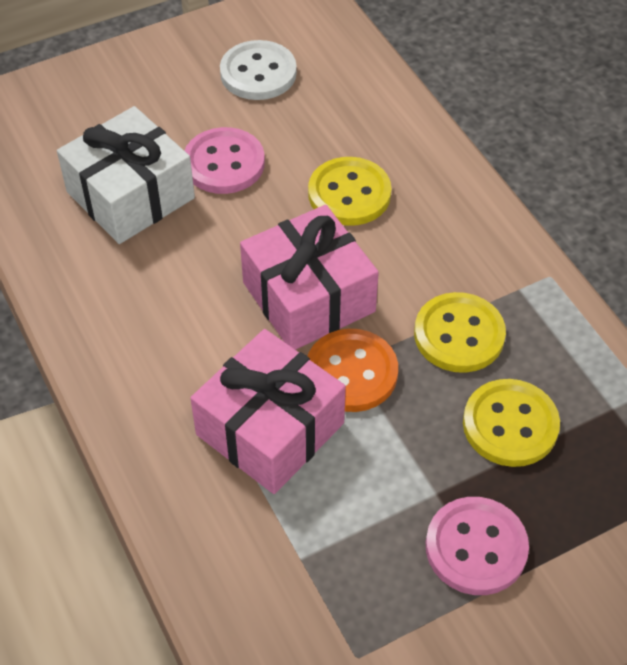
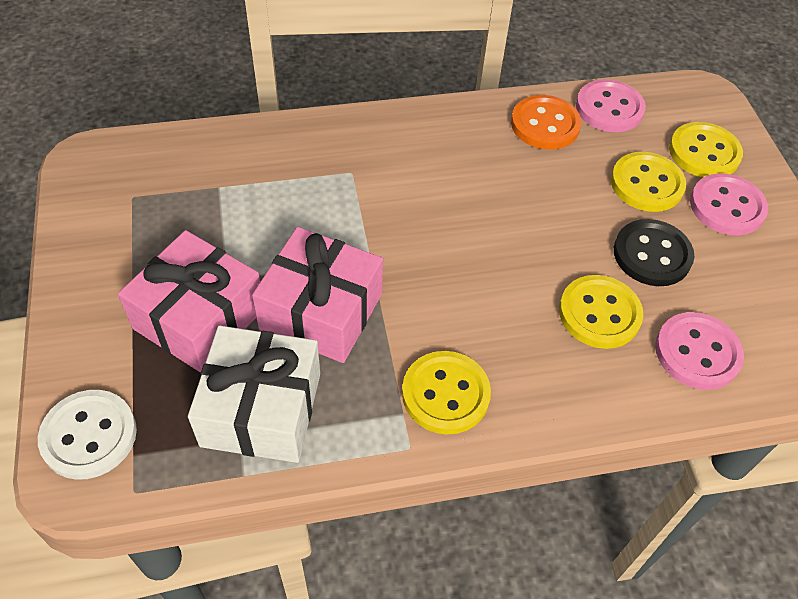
black button: 0 -> 1
pink button: 2 -> 3
yellow button: 3 -> 4

